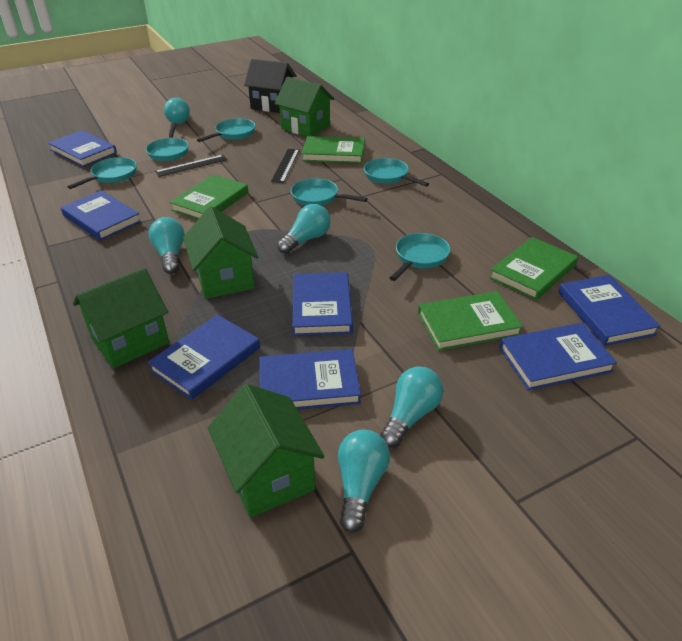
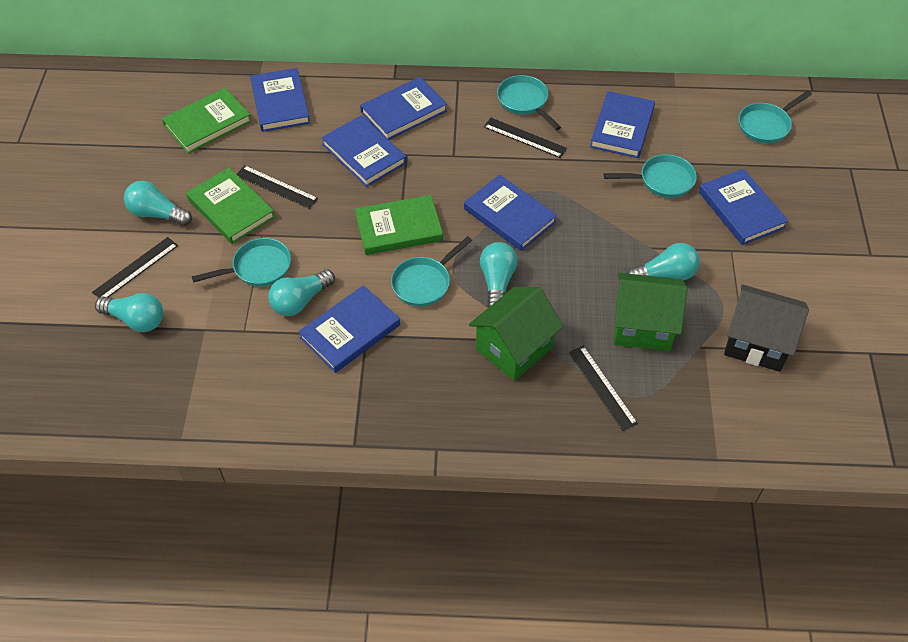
black ruler: 2 -> 4
green book: 4 -> 3
green house: 4 -> 2
turquoise pan: 6 -> 5

